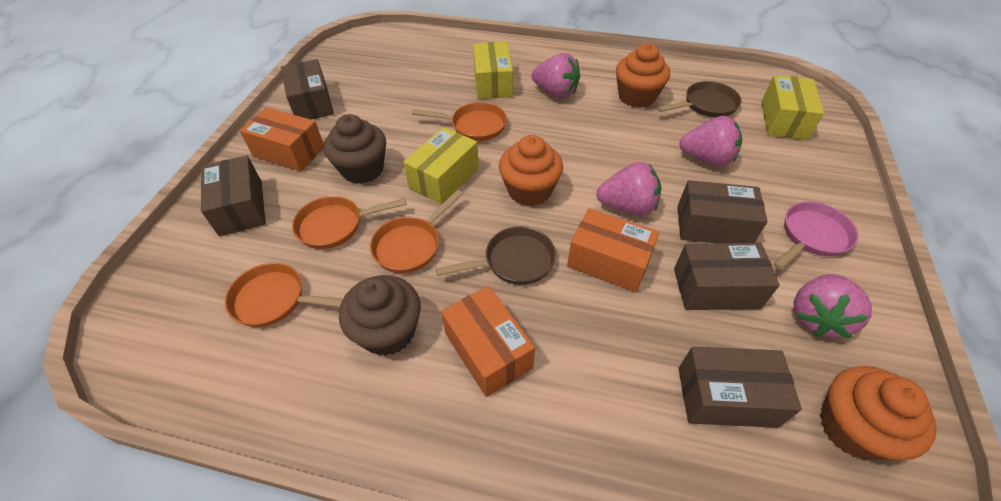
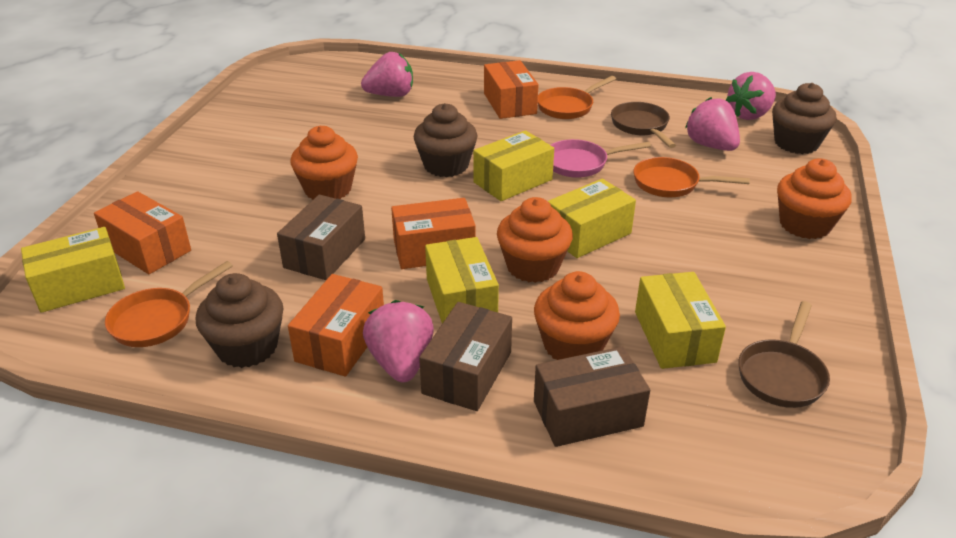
brown box: 5 -> 3
brown cupcake: 2 -> 3
orange box: 3 -> 4
orange cupcake: 3 -> 4
orange pan: 4 -> 3
yellow box: 3 -> 5

